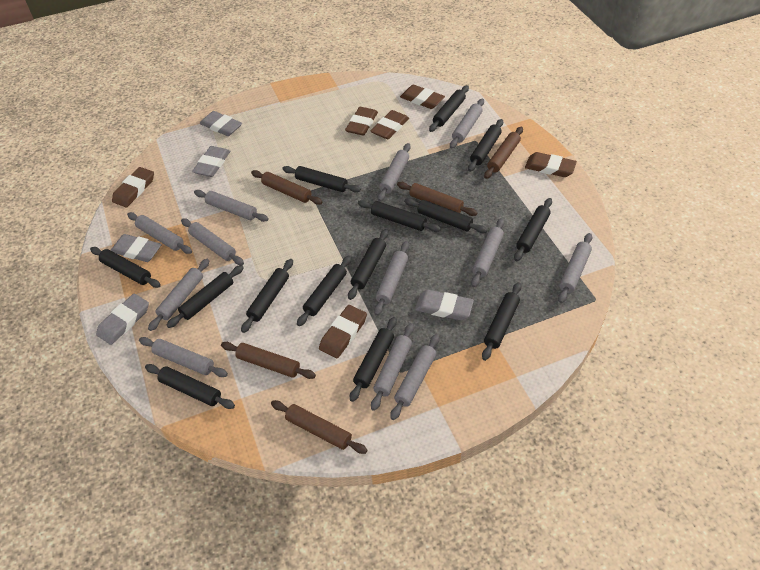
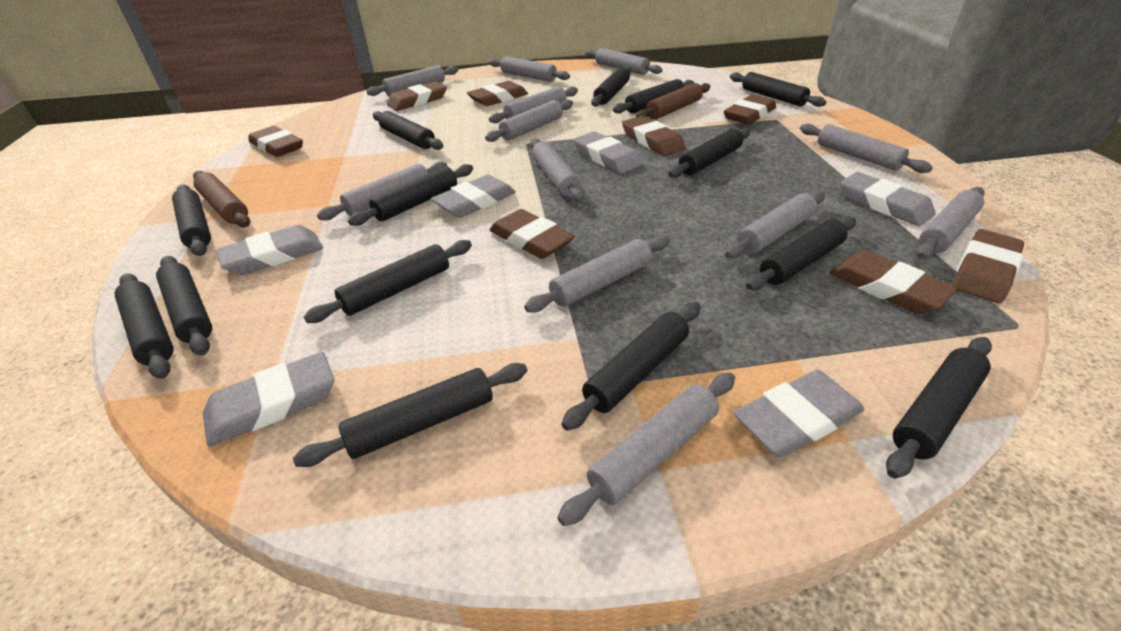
brown eraser: 6 -> 8
brown rolling pin: 5 -> 2
grey eraser: 5 -> 6

